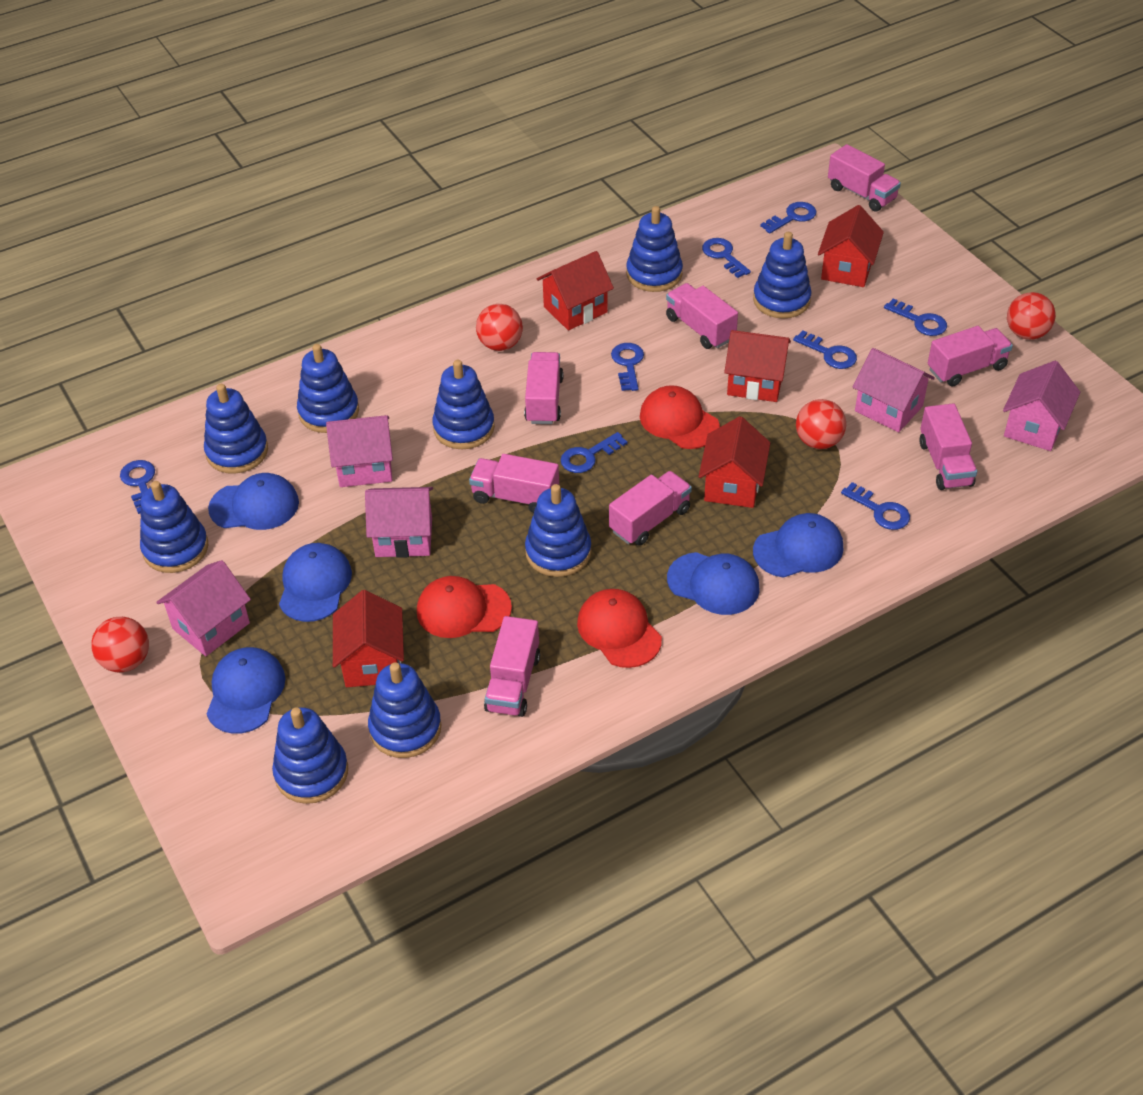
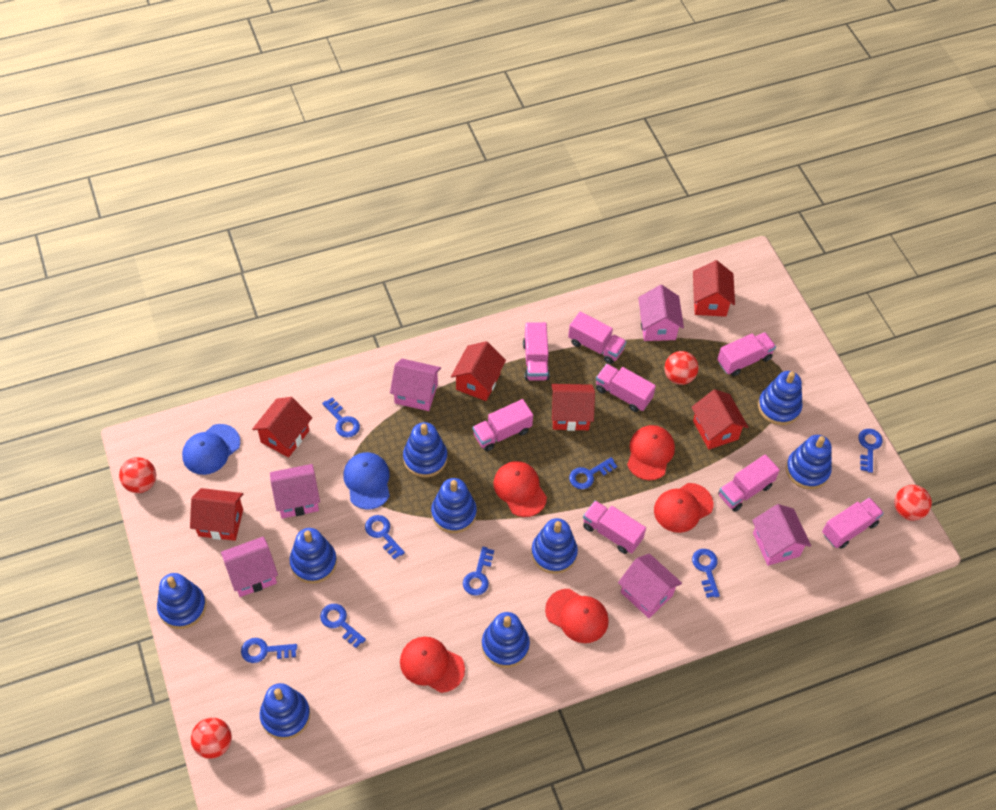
blue cap: 5 -> 2
pink house: 5 -> 6
red cap: 3 -> 5
red house: 5 -> 6

